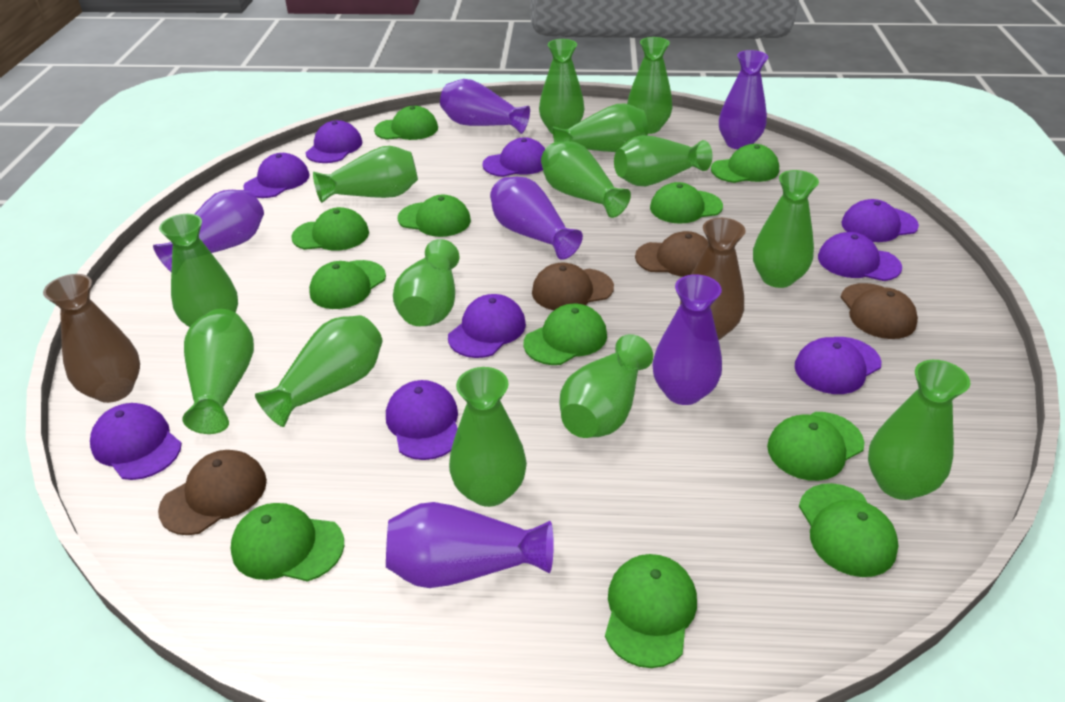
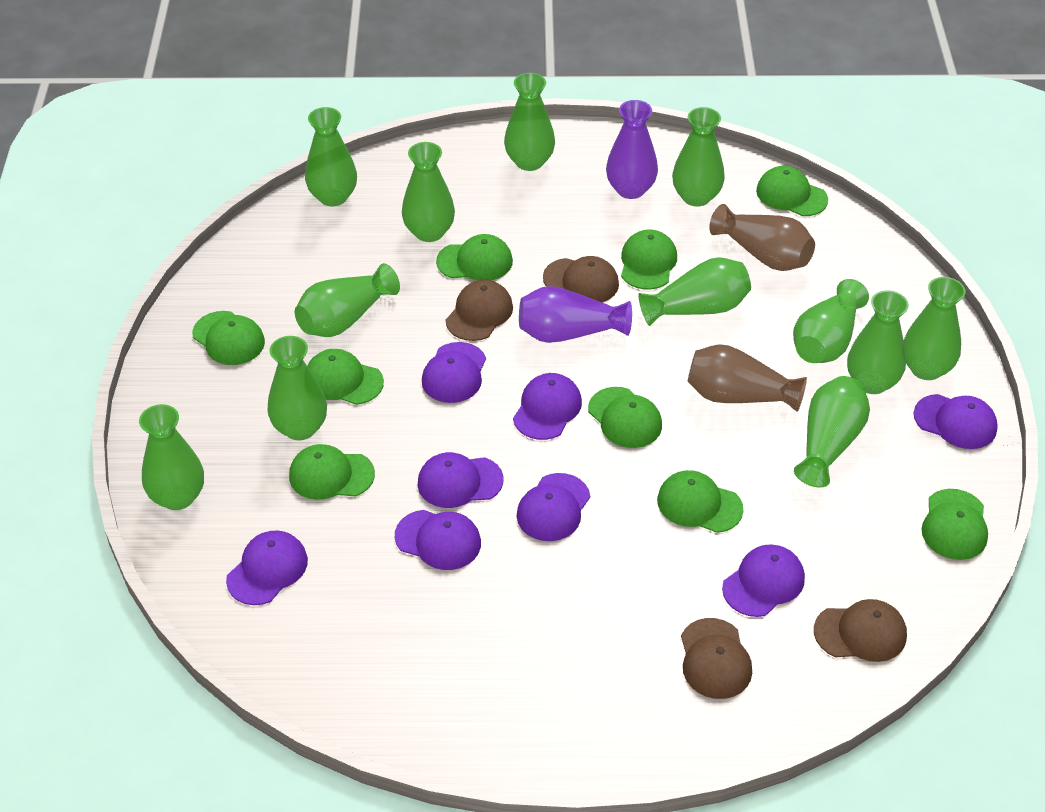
green cap: 11 -> 9
green vase: 14 -> 12
purple cap: 9 -> 8
purple vase: 6 -> 2

